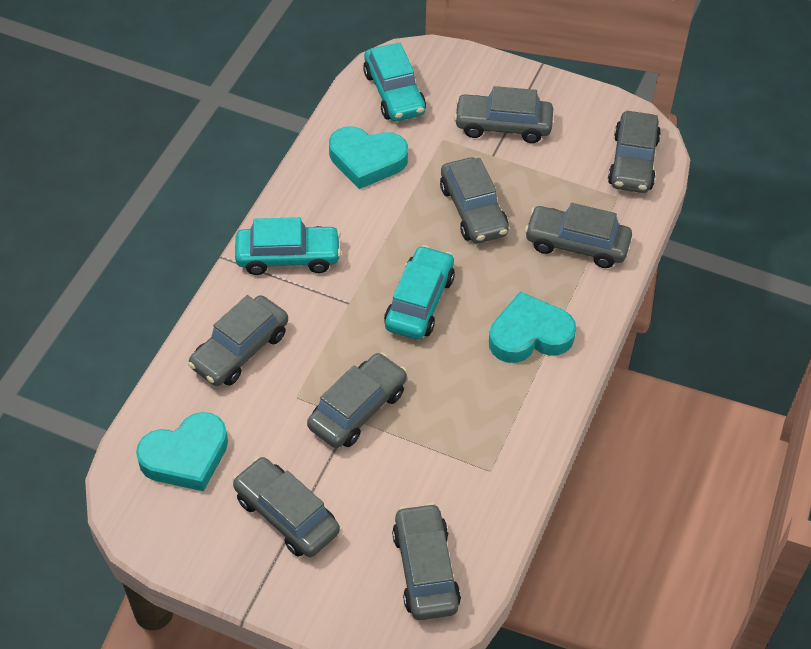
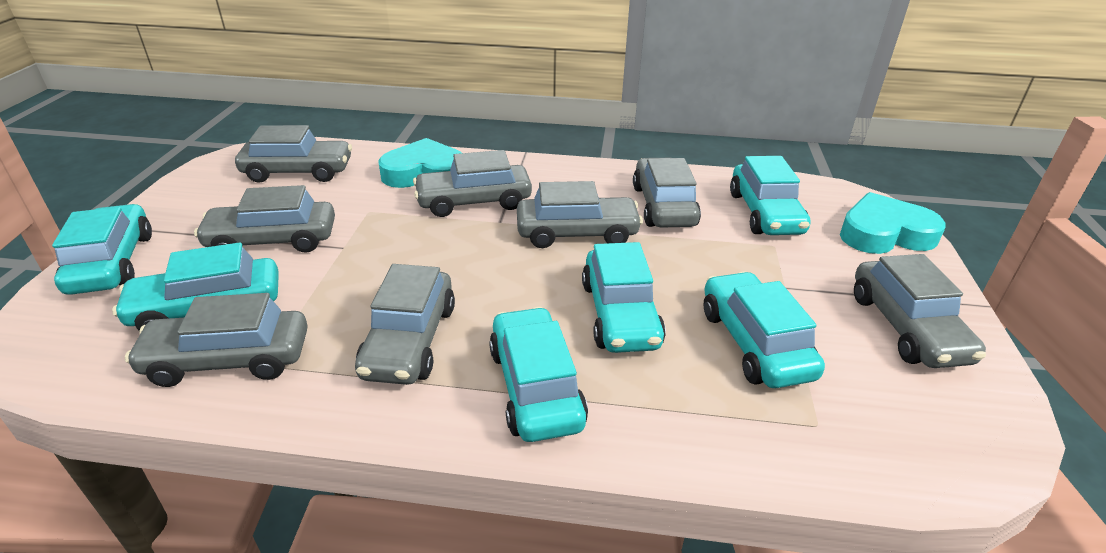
turquoise car: 3 -> 6
turquoise heart: 3 -> 2

